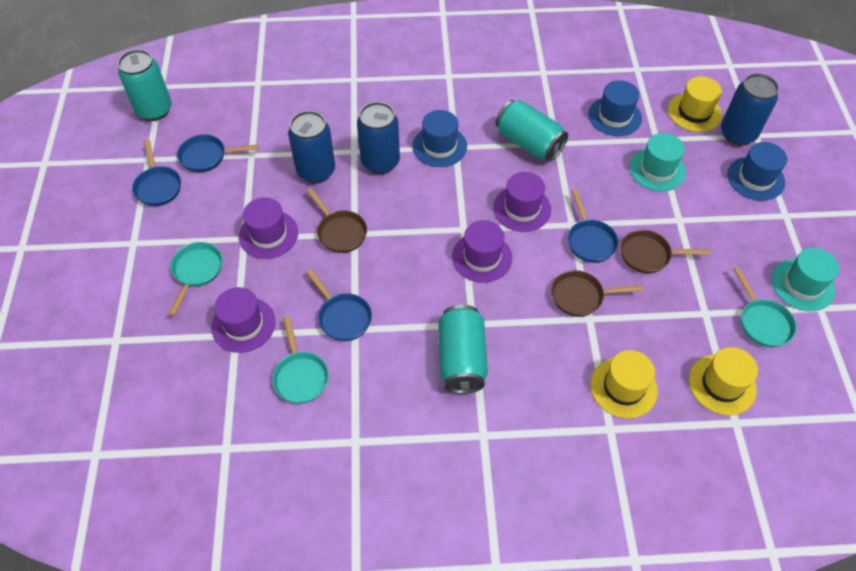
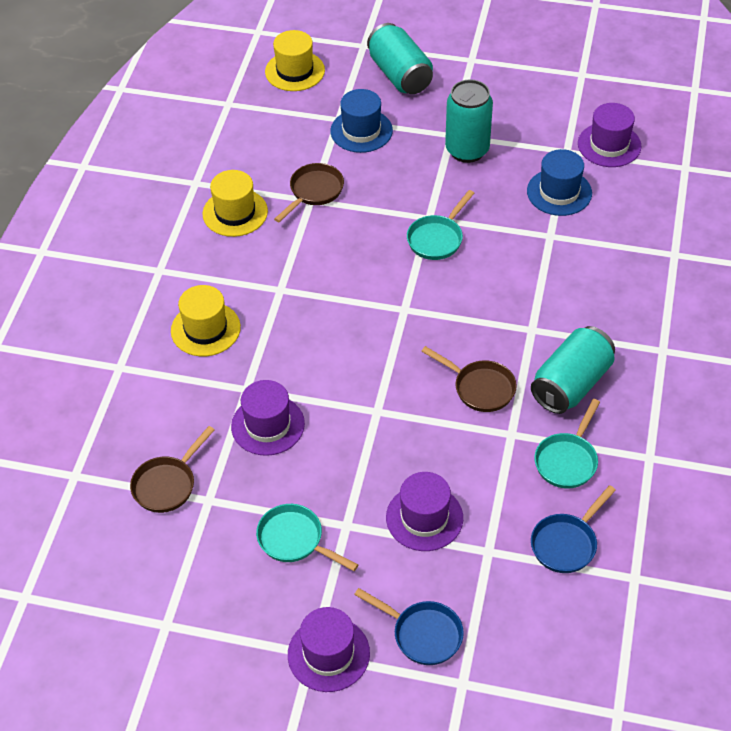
blue can: 3 -> 0
blue hat: 3 -> 2
blue pan: 4 -> 2
turquoise hat: 2 -> 0

